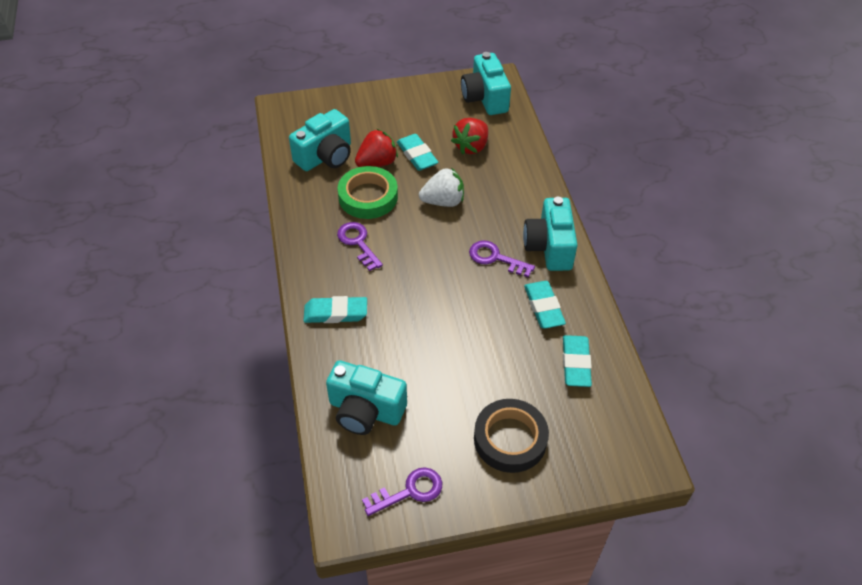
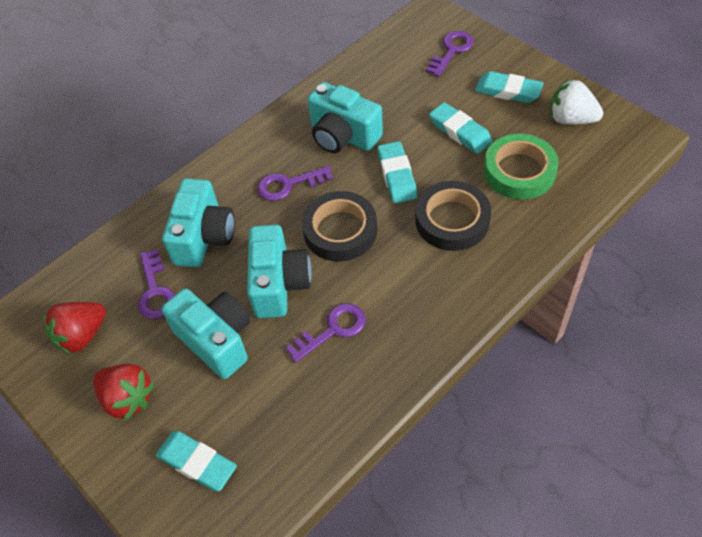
black tape: 1 -> 2
purple key: 3 -> 4

